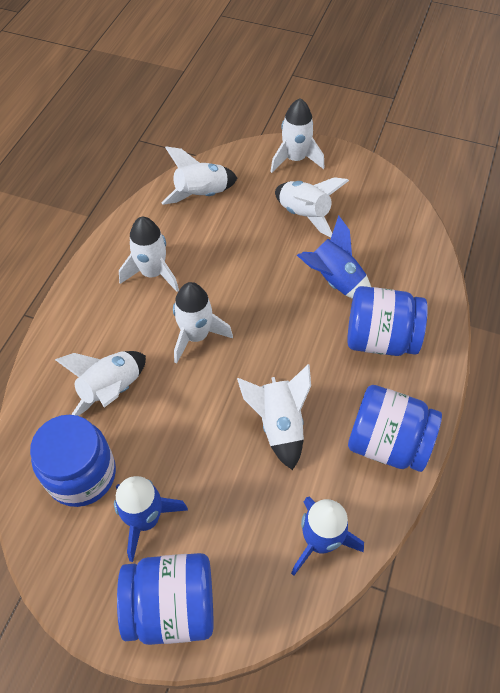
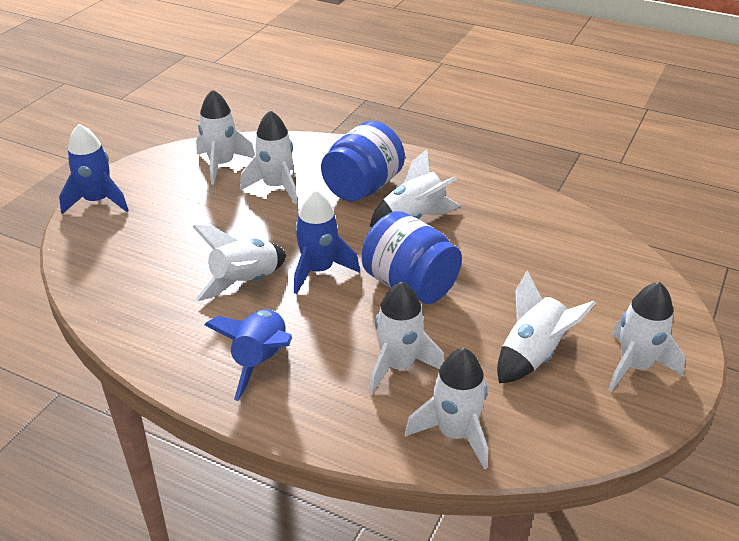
blue jar: 4 -> 2
white rocket: 7 -> 8

